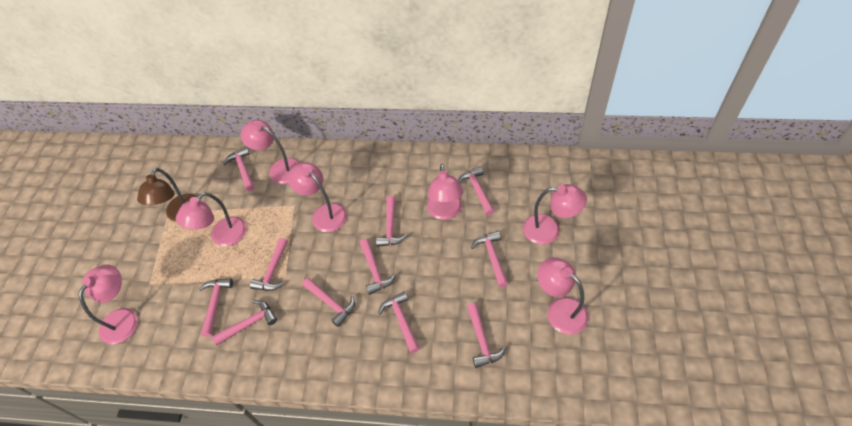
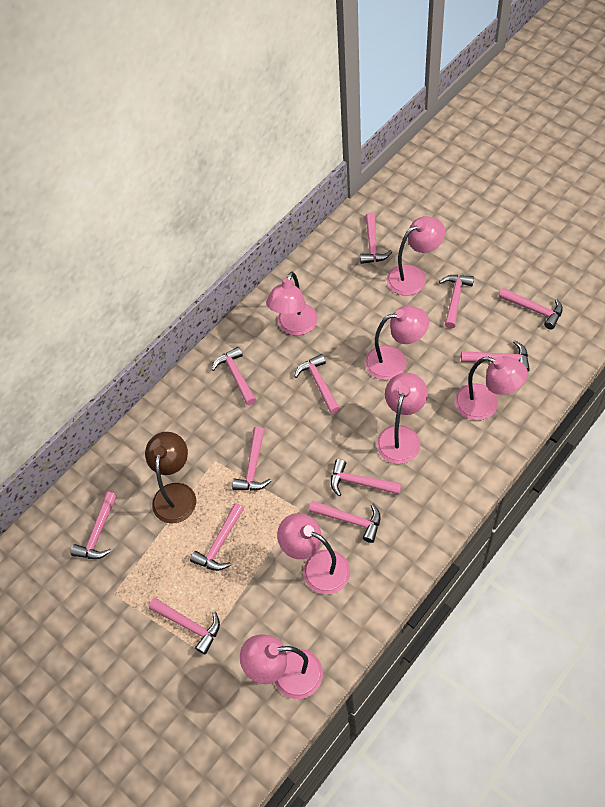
pink hammer: 11 -> 12

